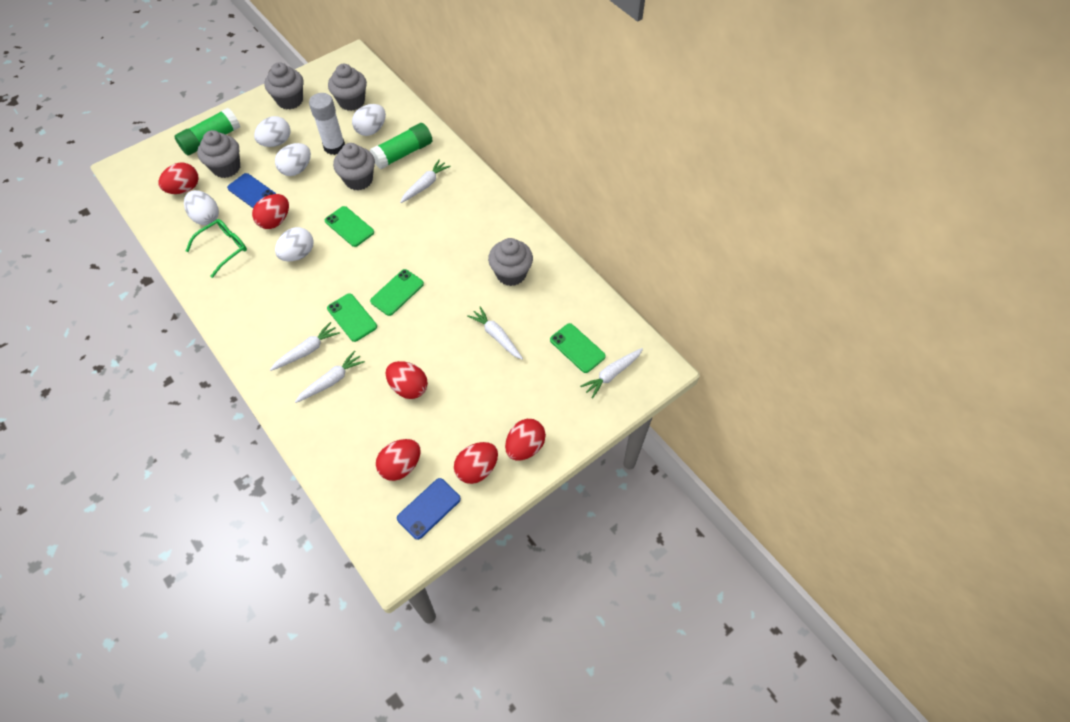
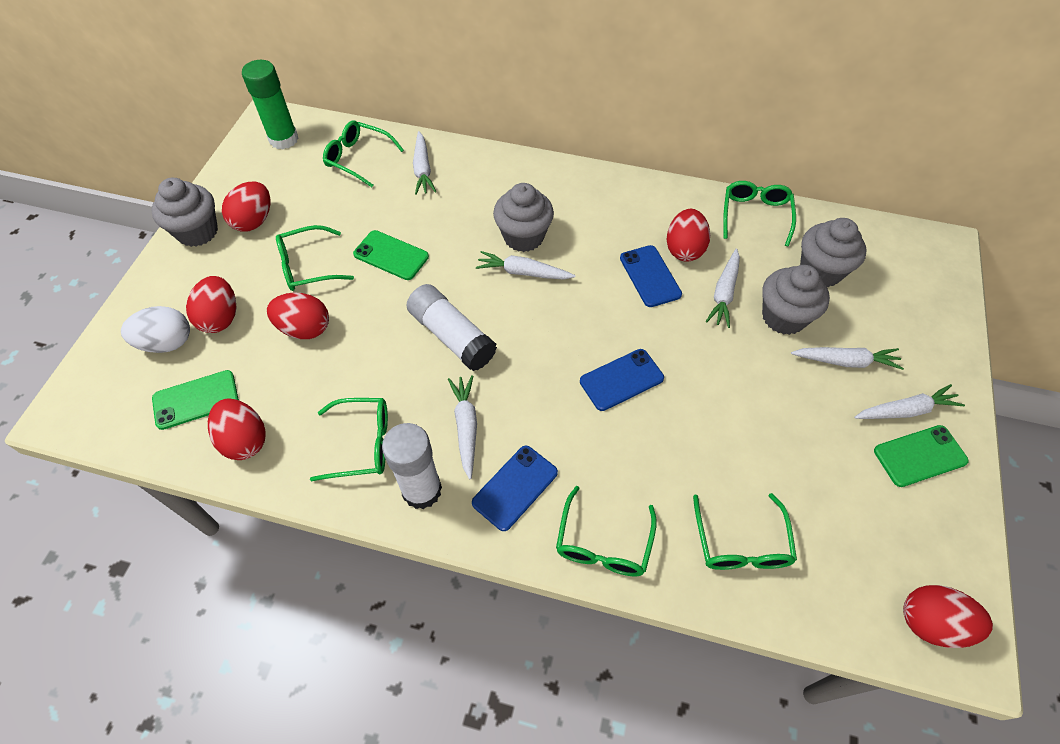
blue phone: 2 -> 3
green glasses: 1 -> 6
green glue stick: 2 -> 1
green phone: 4 -> 3
grey cupcake: 5 -> 4
white carrot: 5 -> 6
white egg: 5 -> 1
white glue stick: 1 -> 2

